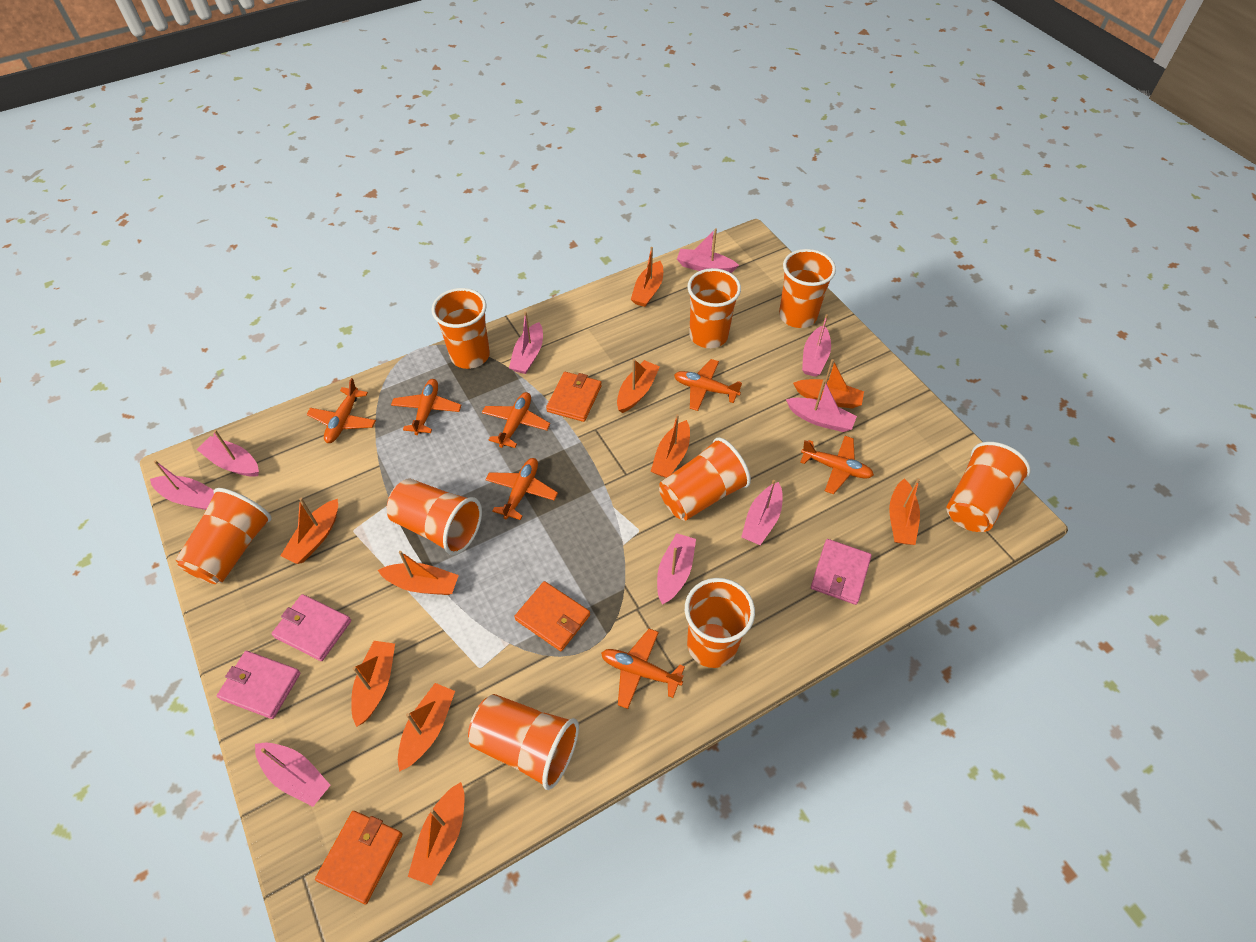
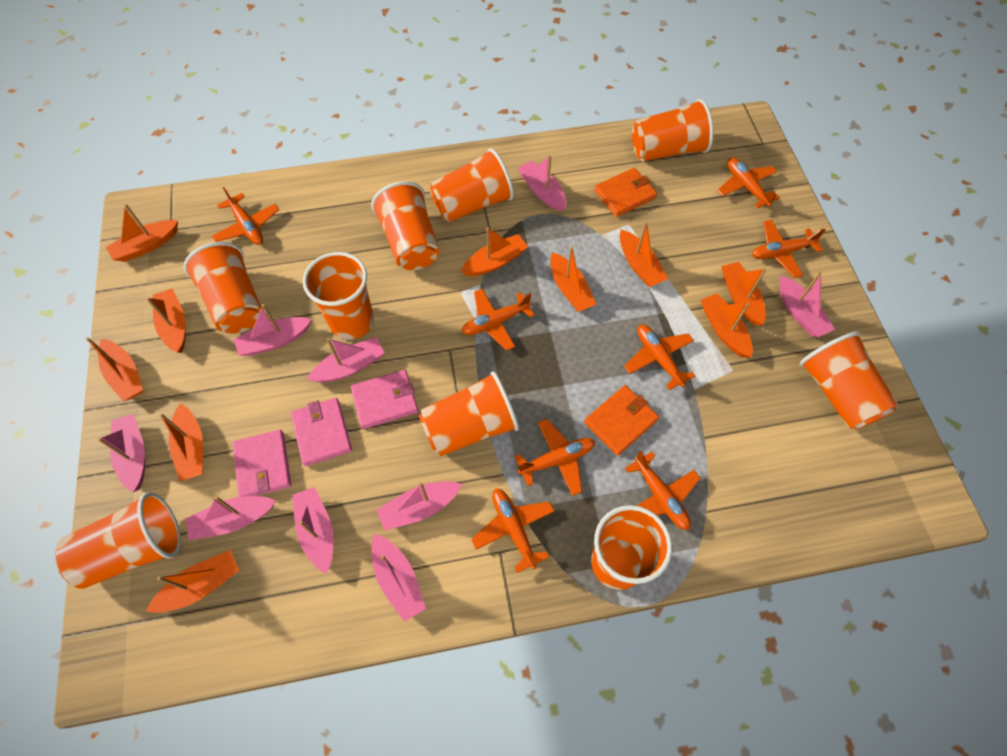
orange plane: 7 -> 8
orange wallet: 3 -> 2

